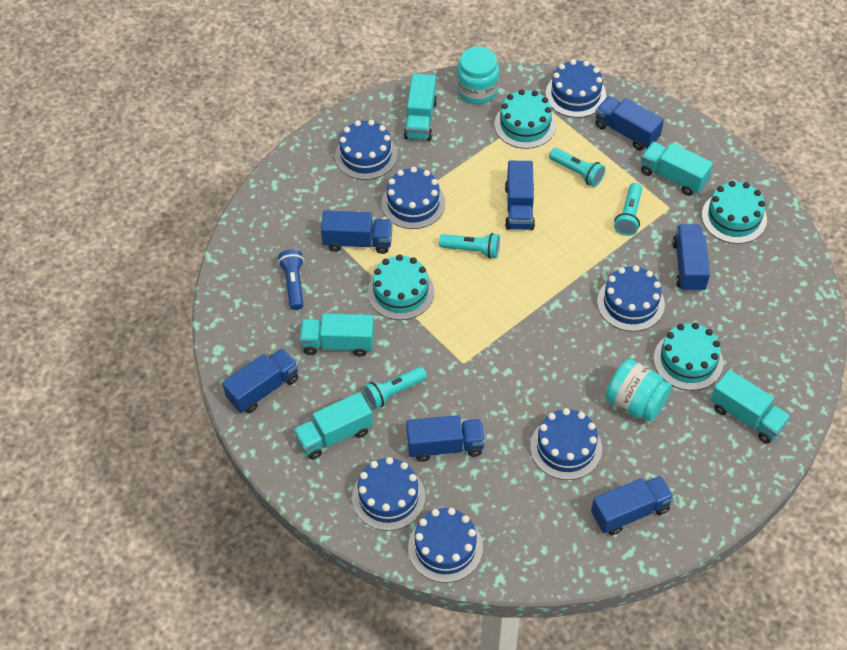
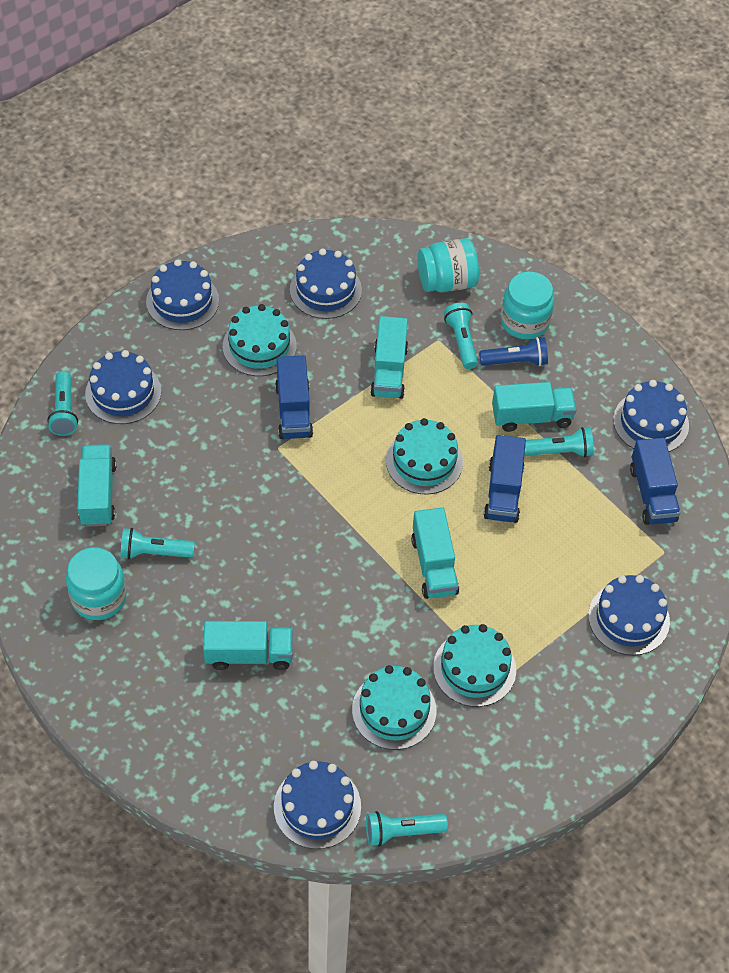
blue cake: 7 -> 6
blue truck: 7 -> 3
turquoise flashlight: 4 -> 5
turquoise jar: 2 -> 3

